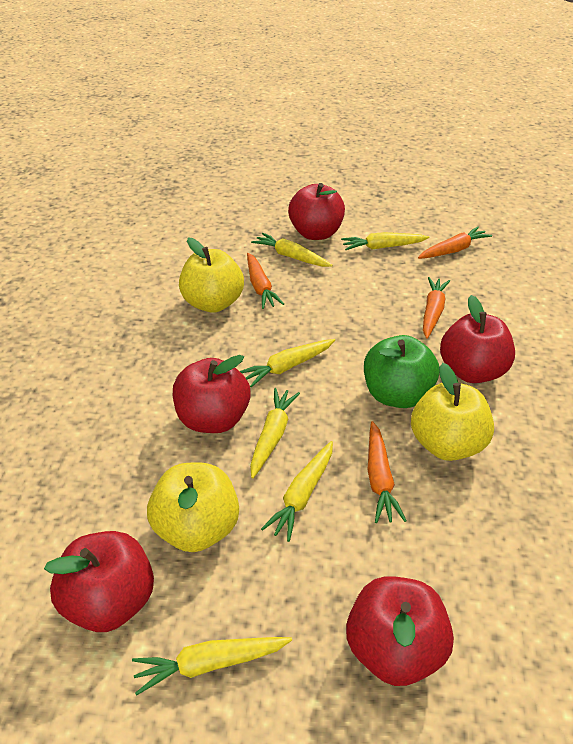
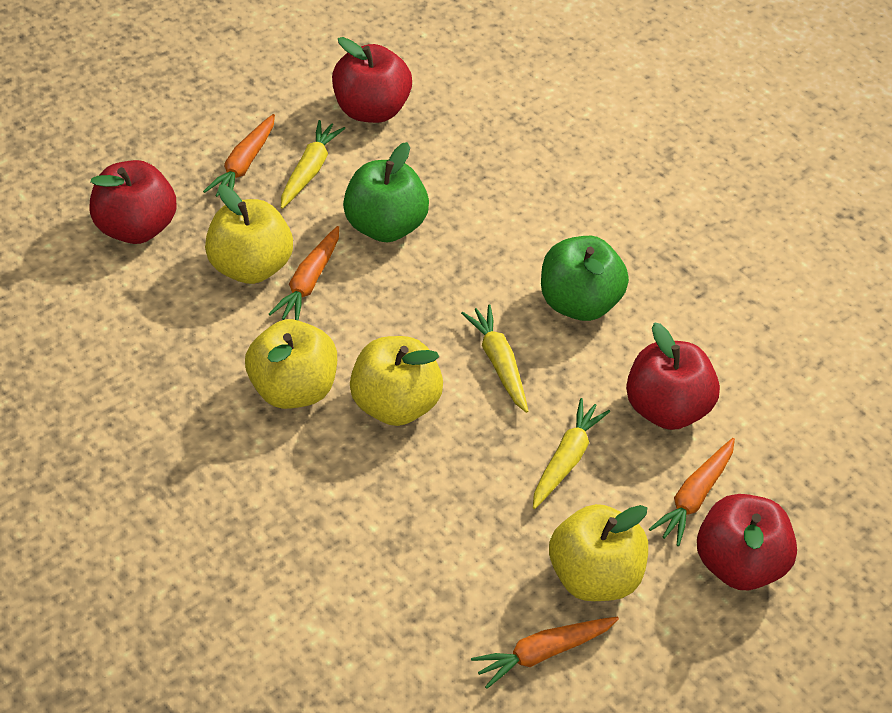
green apple: 1 -> 2
red apple: 5 -> 4
yellow apple: 3 -> 4
yellow carrot: 6 -> 3

